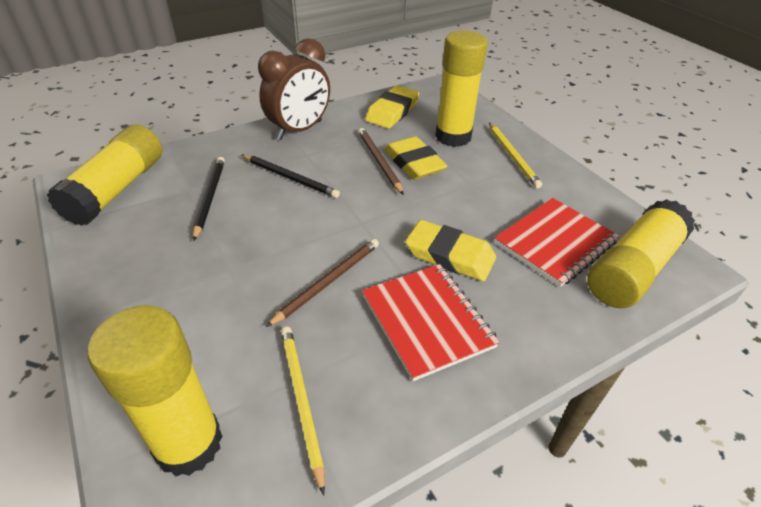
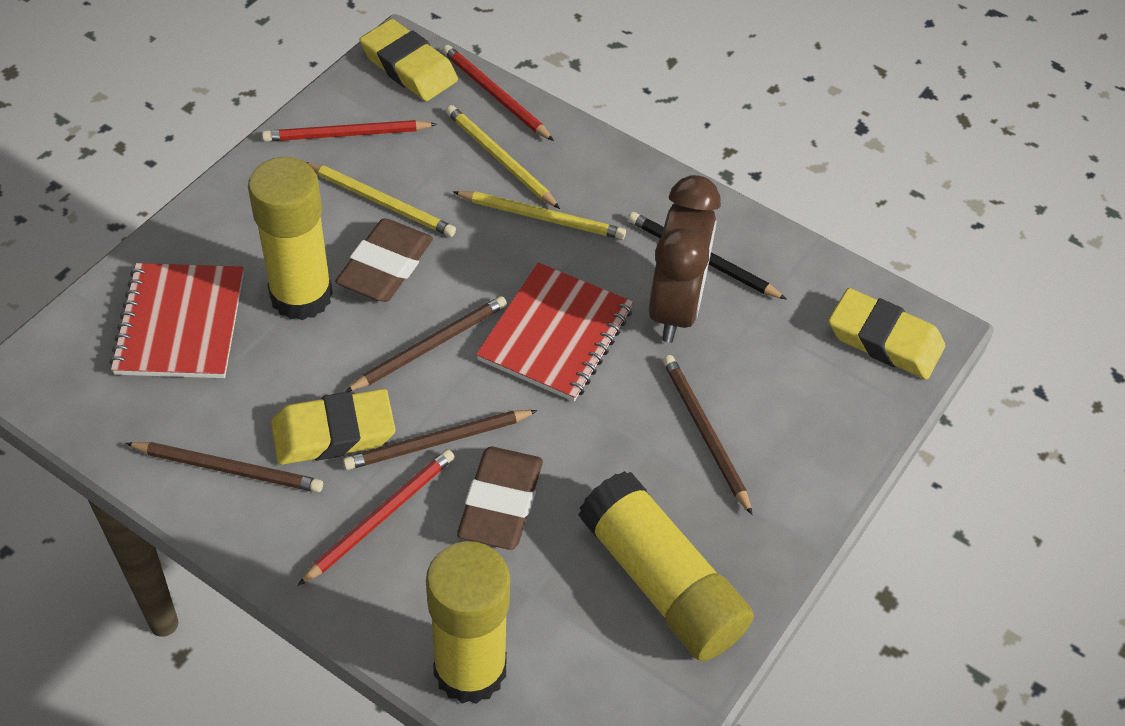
black pencil: 2 -> 1
brown eraser: 0 -> 2
brown pencil: 2 -> 4
red pencil: 0 -> 3
yellow glue stick: 4 -> 3
yellow pencil: 2 -> 3

